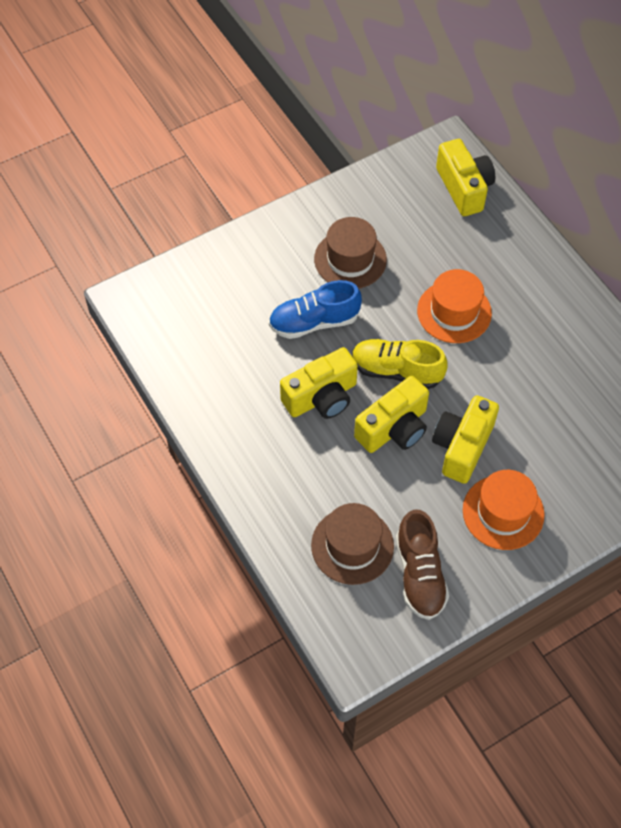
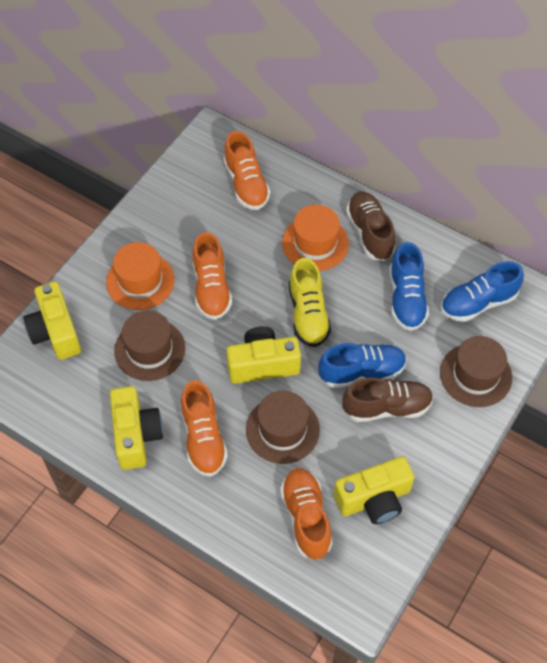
blue shoe: 1 -> 3
brown hat: 2 -> 3
brown shoe: 1 -> 2
orange shoe: 0 -> 4

